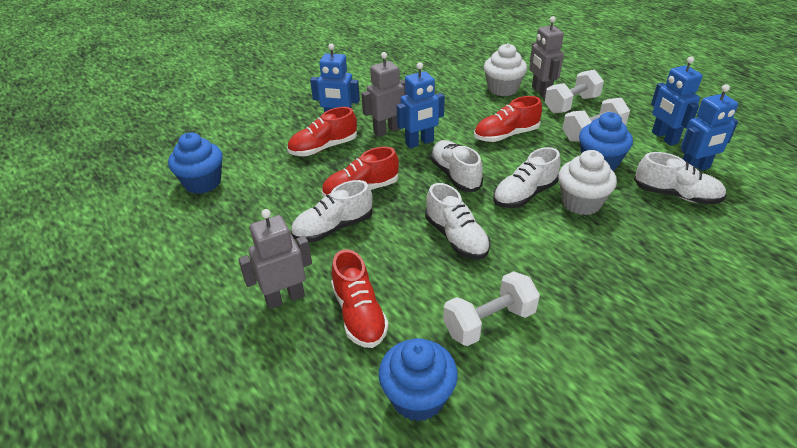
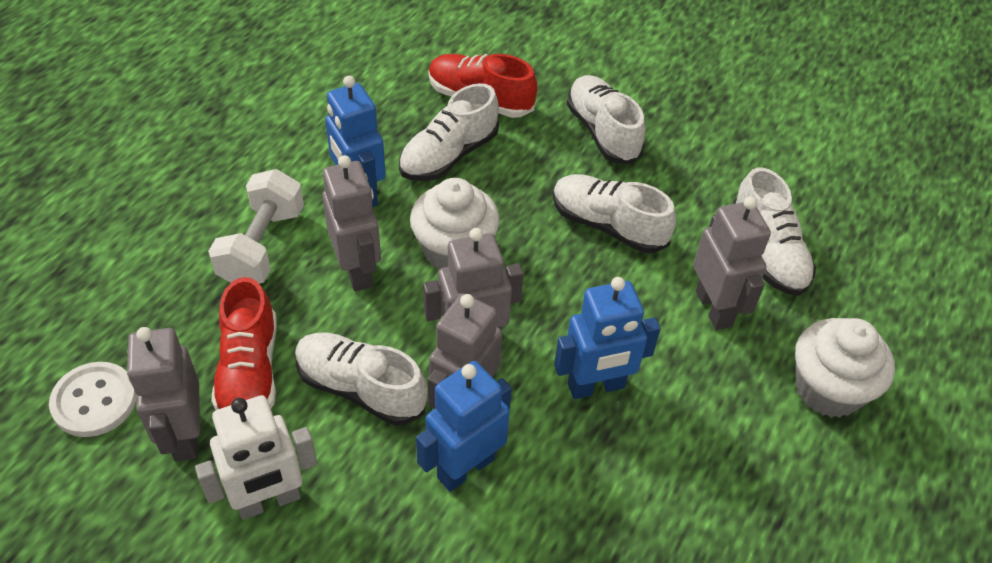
blue cupcake: 3 -> 0
blue robot: 4 -> 3
grey robot: 3 -> 5
red shoe: 4 -> 2
white button: 0 -> 1
white dumbbell: 3 -> 1
white robot: 0 -> 1

